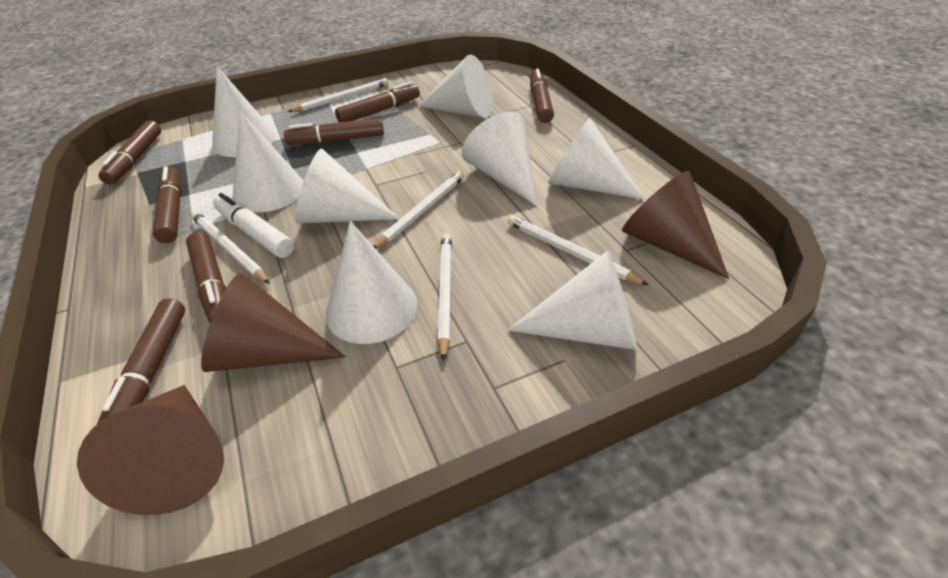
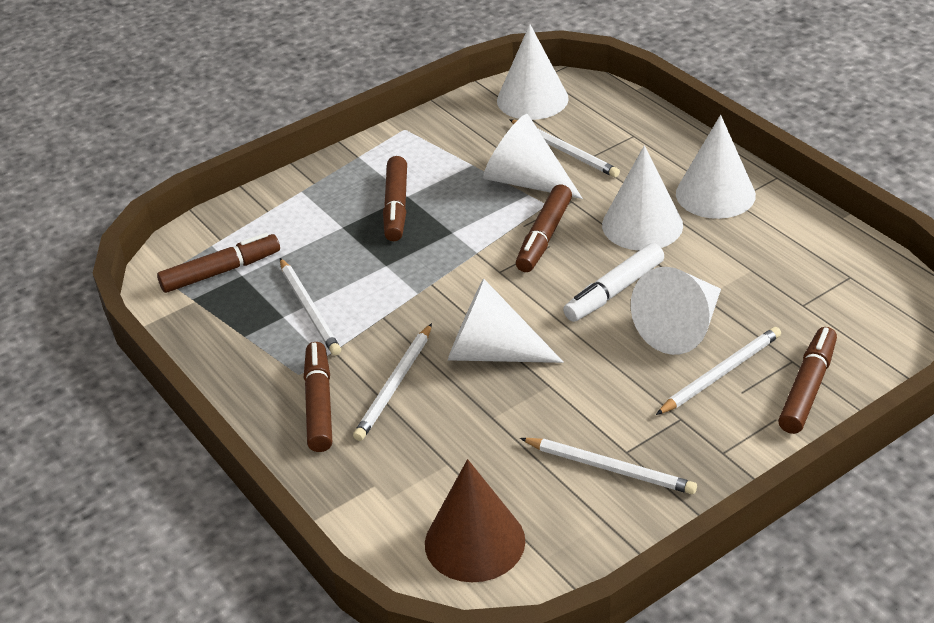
brown cone: 3 -> 1
brown marker: 7 -> 5
white cone: 8 -> 6

